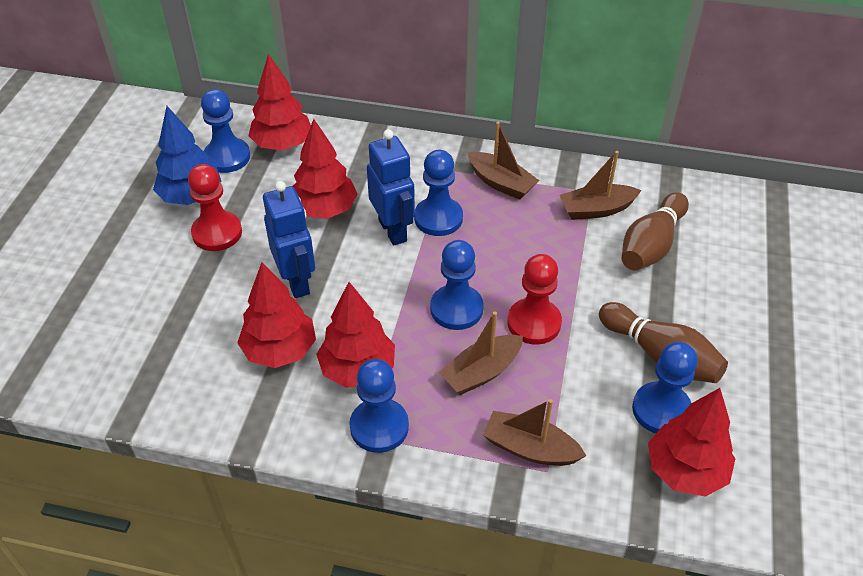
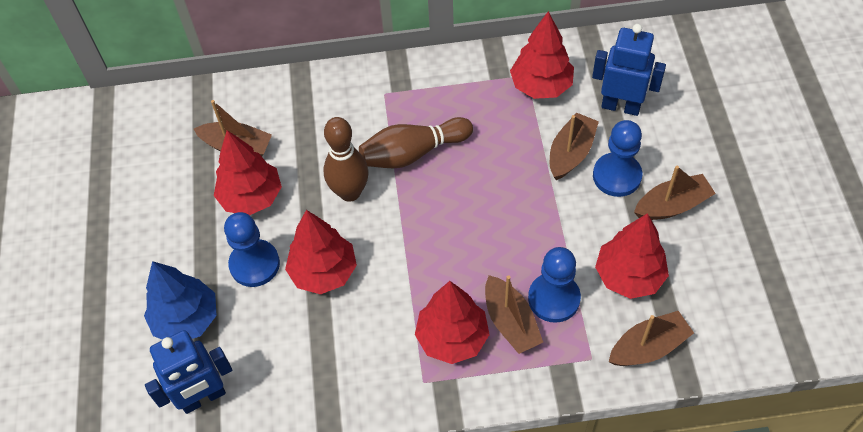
blue pawn: 5 -> 3
brown boat: 4 -> 5
red pawn: 2 -> 0

